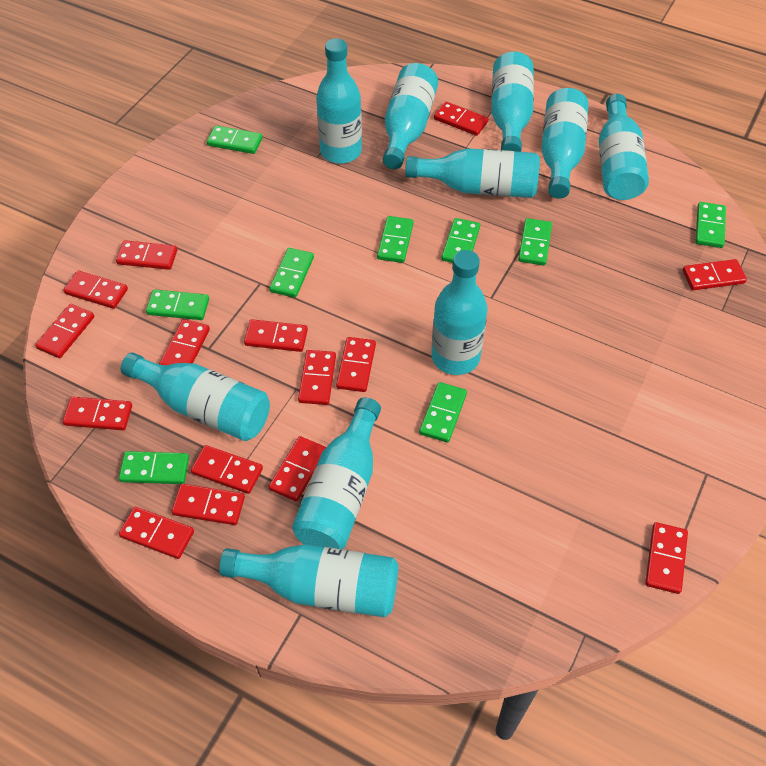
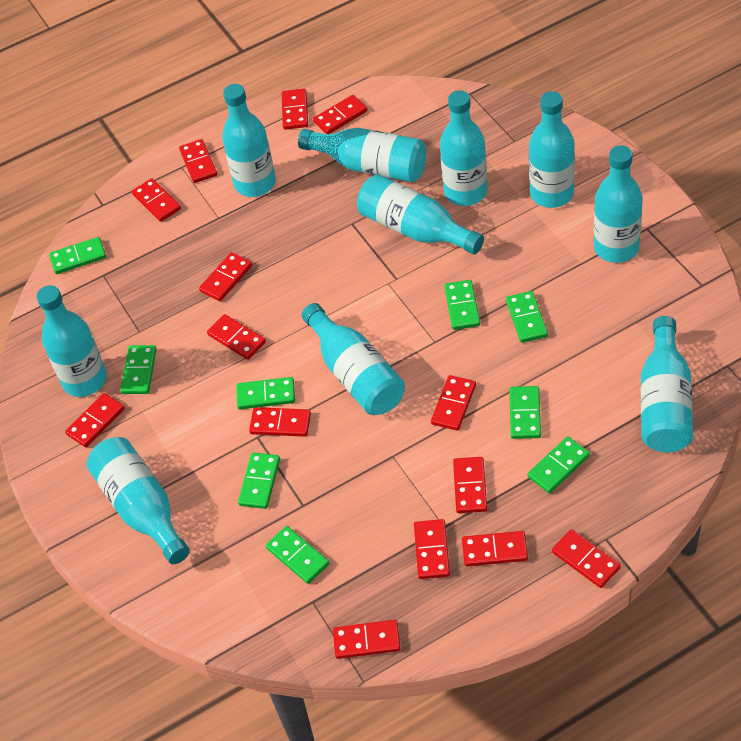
red domino: 15 -> 14

